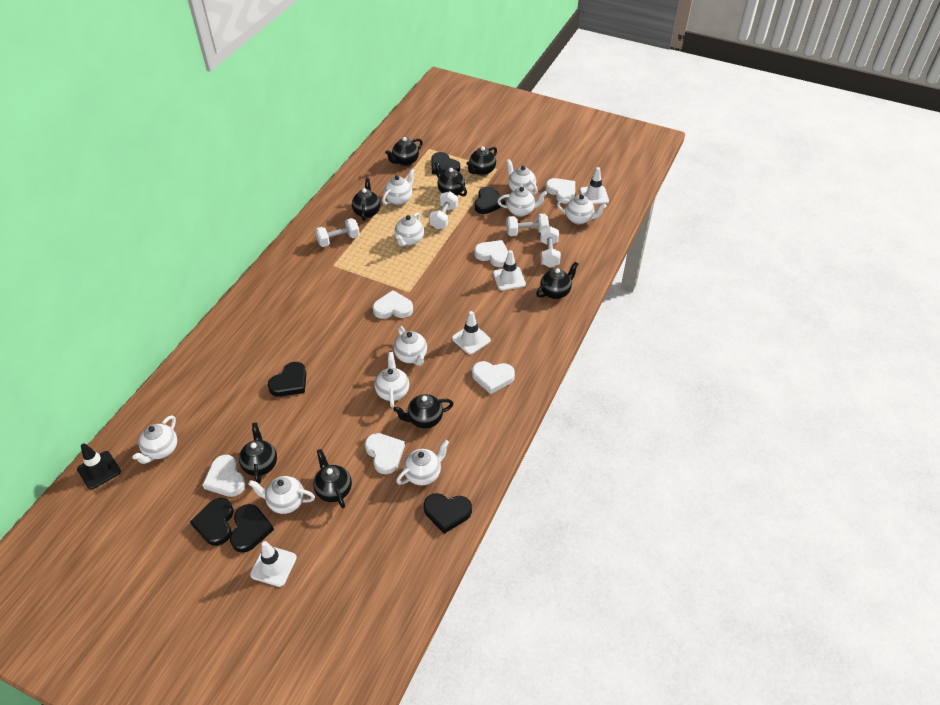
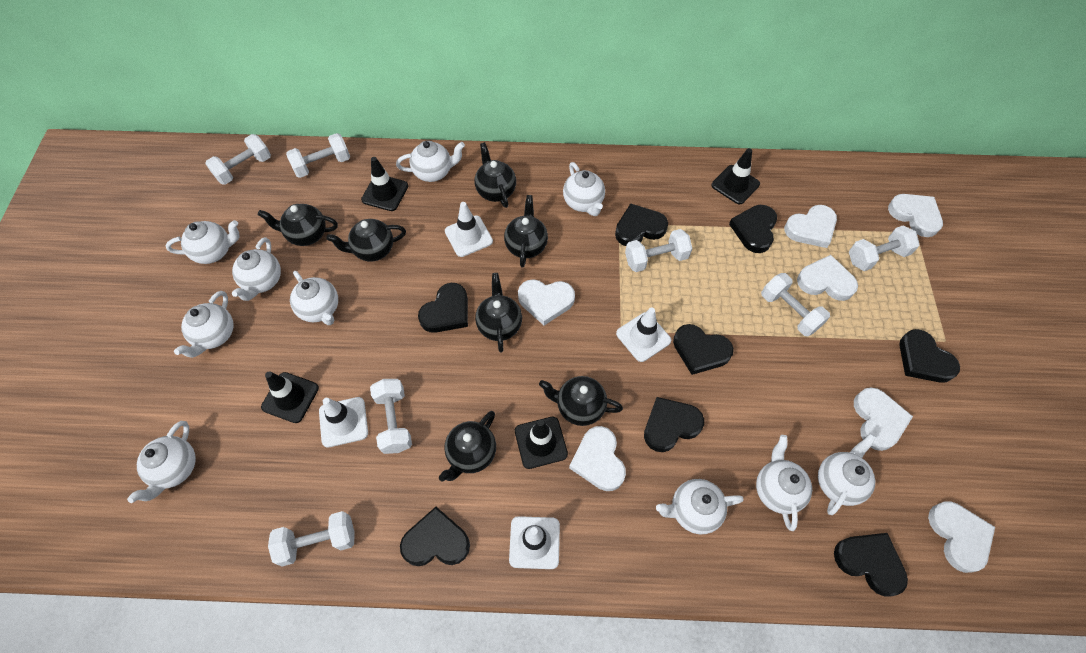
black heart: 6 -> 8
black teapot: 8 -> 7
black traffic cone: 1 -> 4
white dumbbell: 4 -> 7
white heart: 6 -> 7

